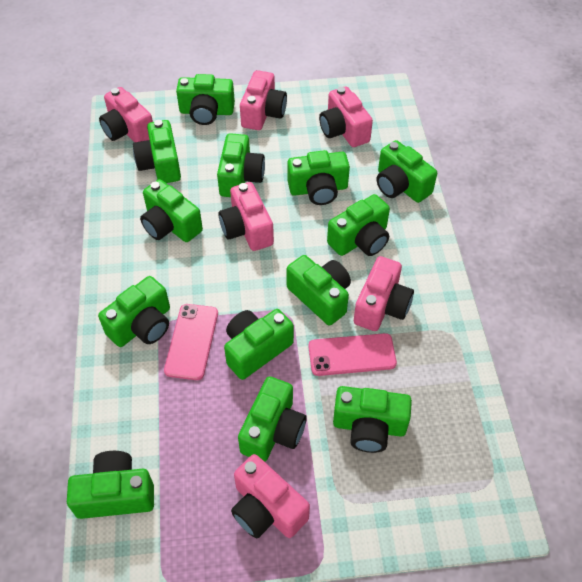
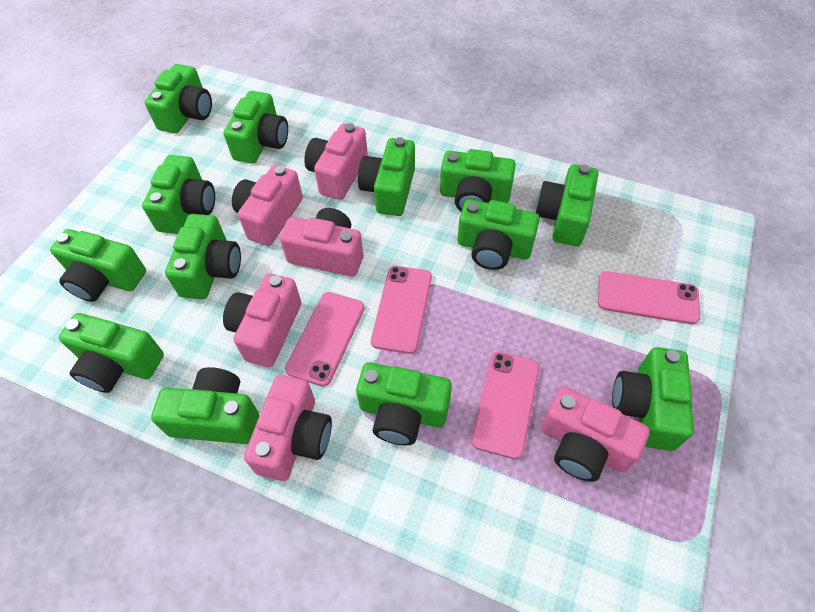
pink phone: 2 -> 4

